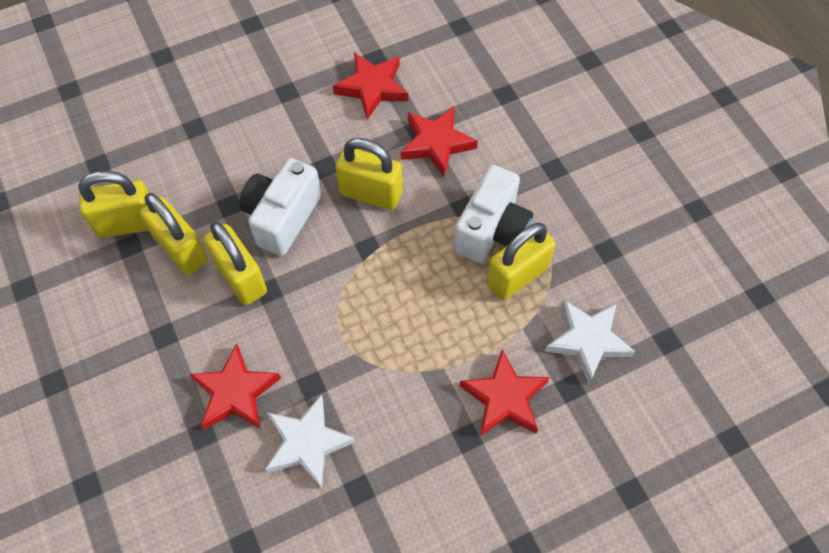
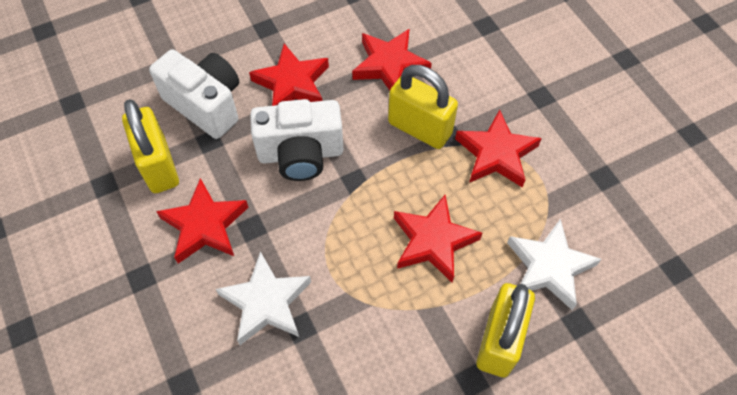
red star: 4 -> 5
yellow padlock: 5 -> 3

